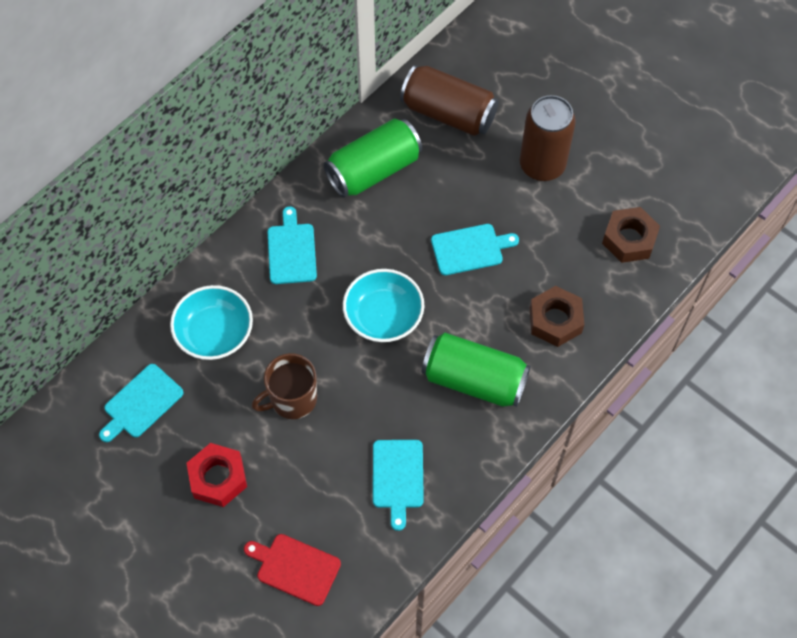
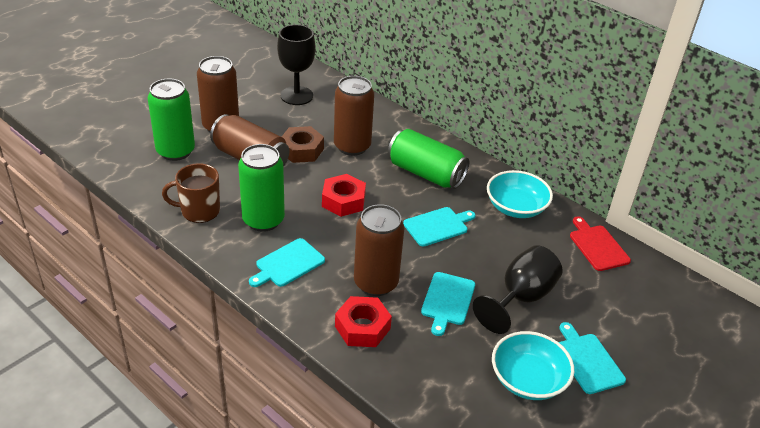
black goblet: 0 -> 2
brown can: 2 -> 4
brown nut: 2 -> 1
green can: 2 -> 3
red nut: 1 -> 2

